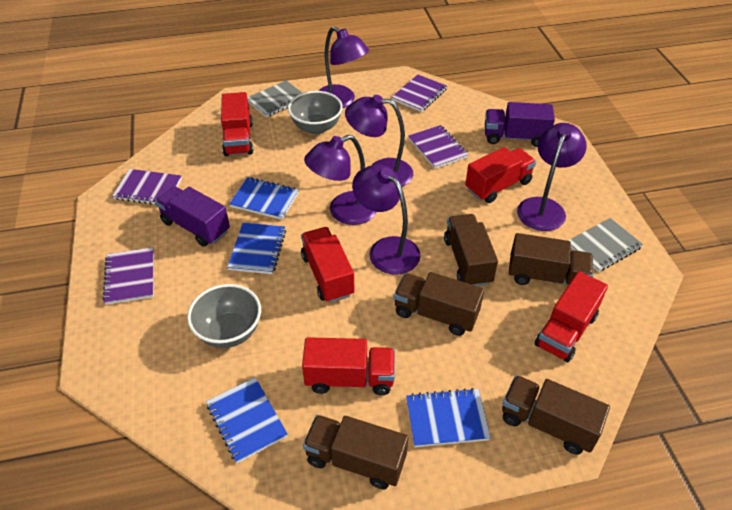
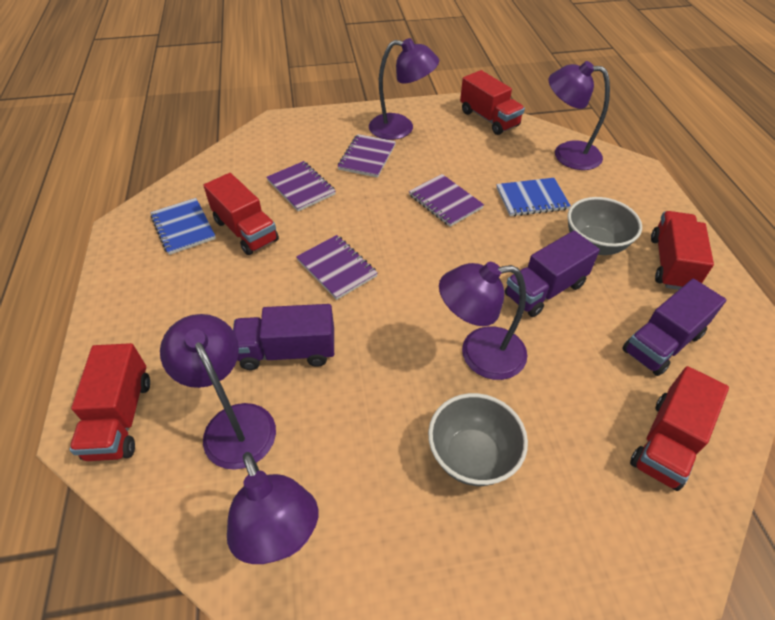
blue notebook: 4 -> 2
brown truck: 5 -> 0
grey notebook: 2 -> 0
purple truck: 2 -> 3

